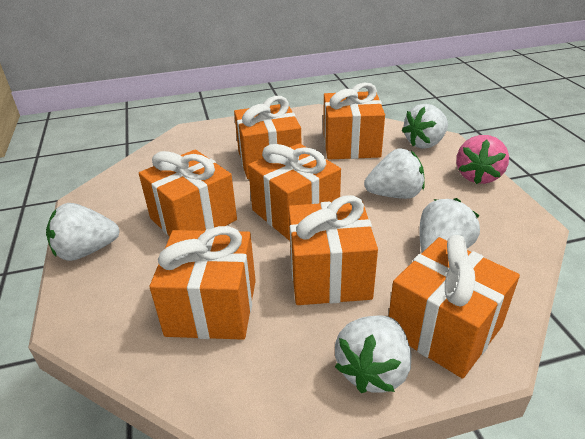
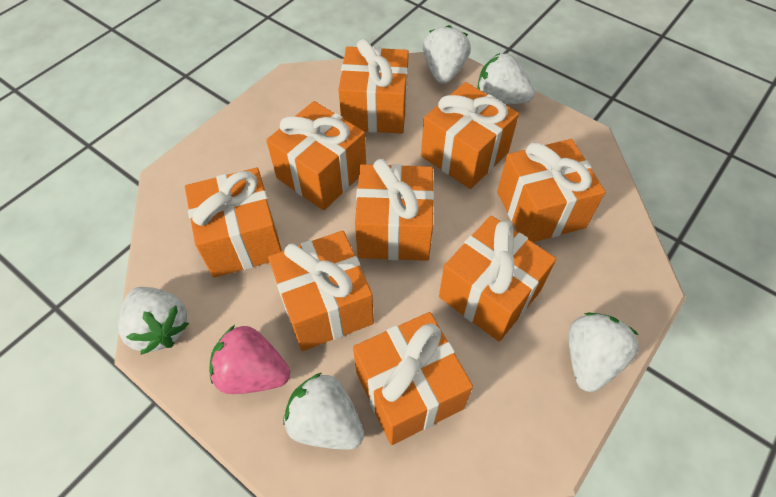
orange gift: 7 -> 9

